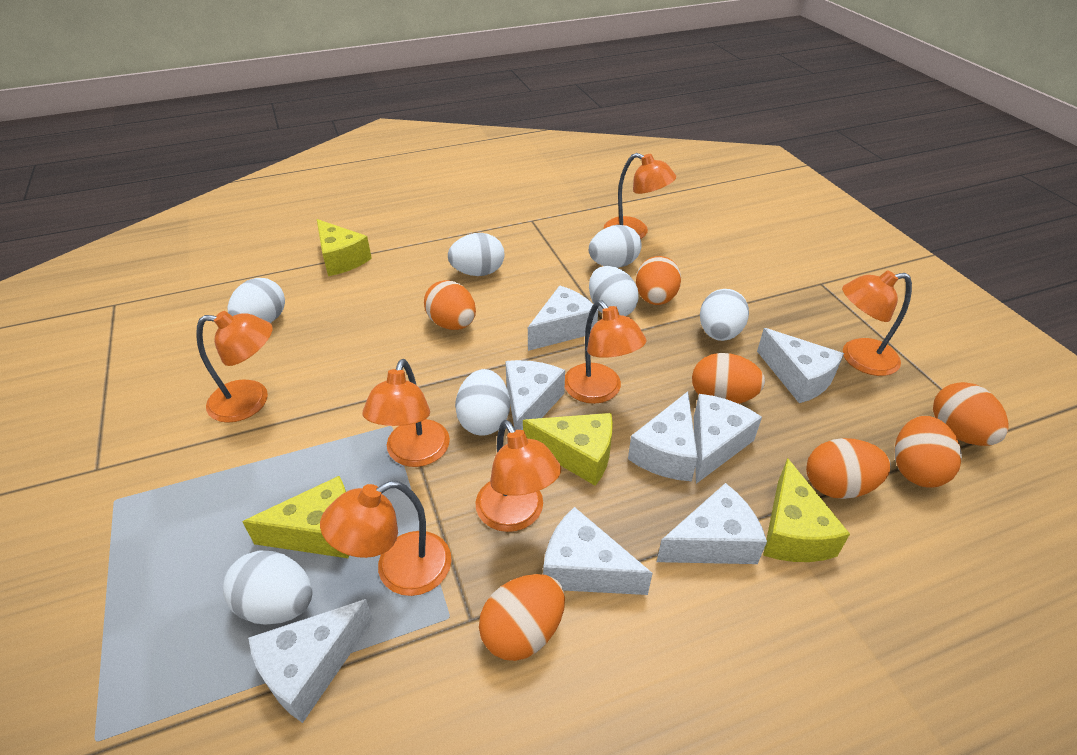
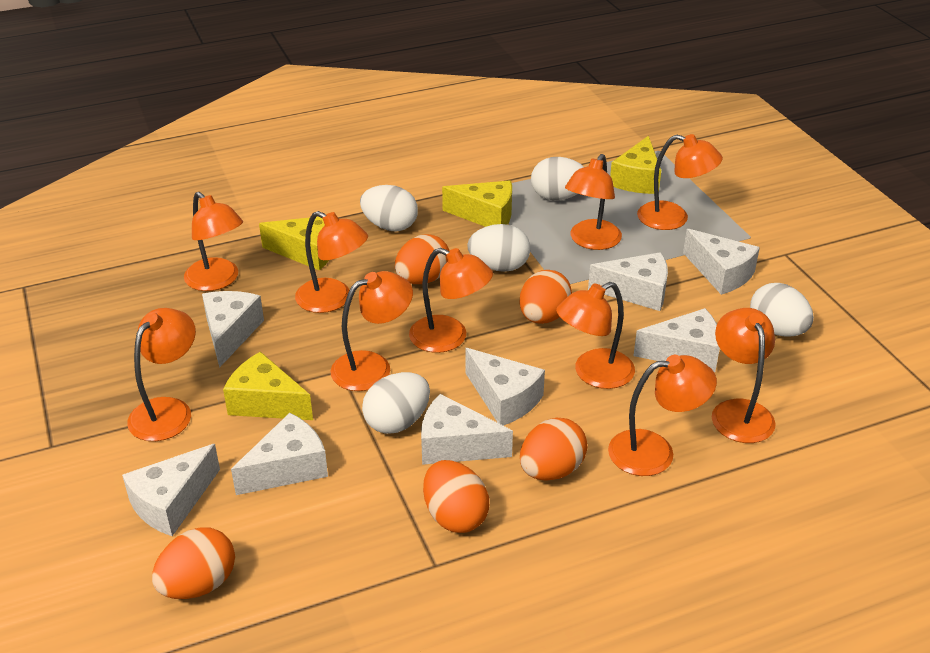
orange egg: 7 -> 5
orange lamp: 7 -> 10
white egg: 7 -> 5

